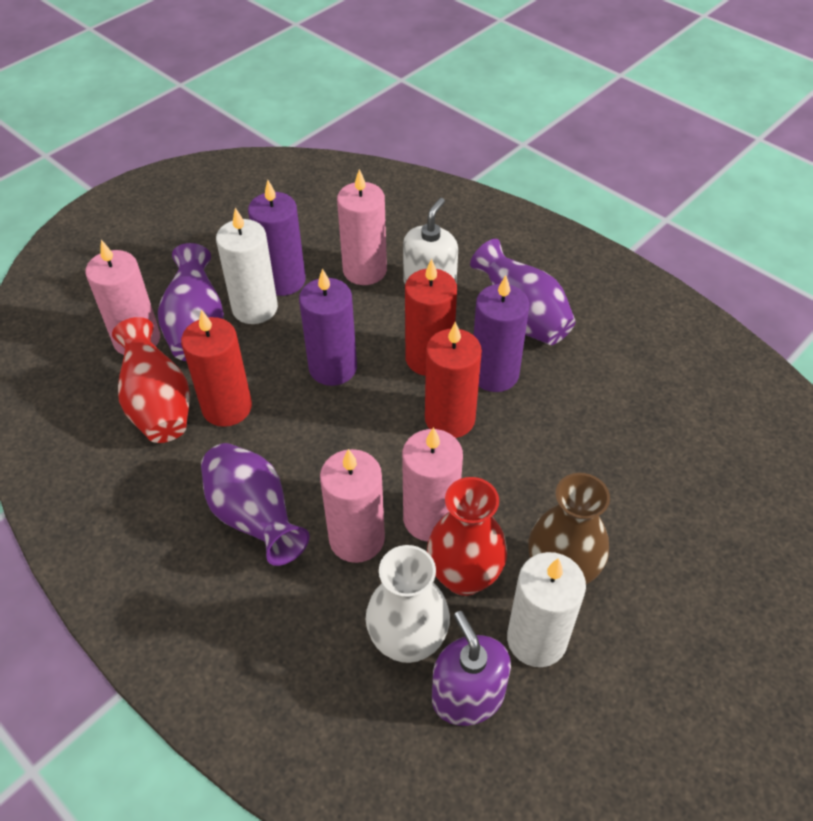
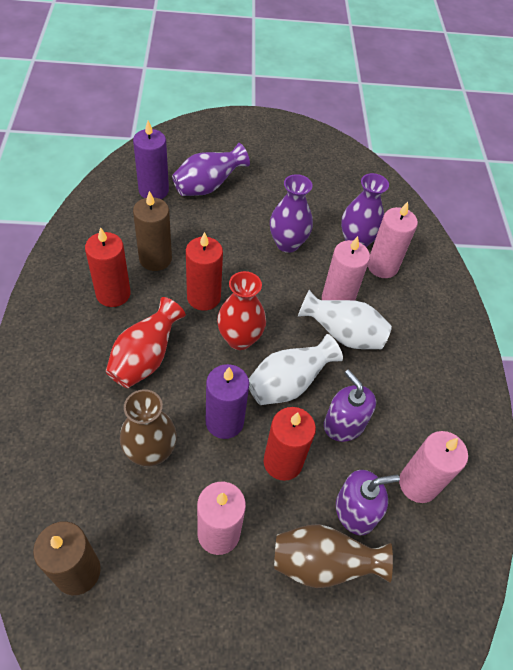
brown candle: 0 -> 2
brown vase: 1 -> 2
purple candle: 3 -> 2
purple soap dispenser: 1 -> 2
white candle: 2 -> 0
white soap dispenser: 1 -> 0
white vase: 1 -> 2

